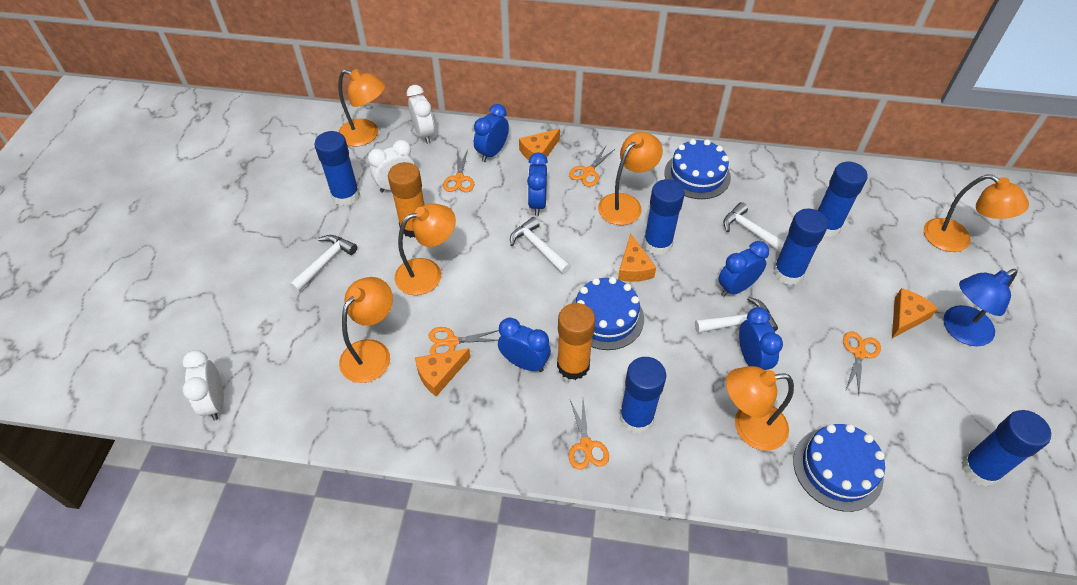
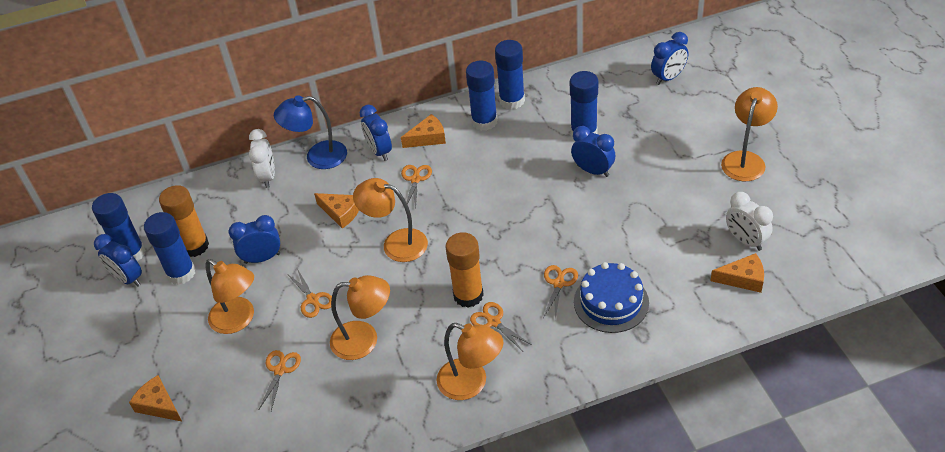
blue cake: 3 -> 1
blue glue stick: 6 -> 5
orange lamp: 6 -> 5
white clock: 3 -> 2
white hammer: 4 -> 0

